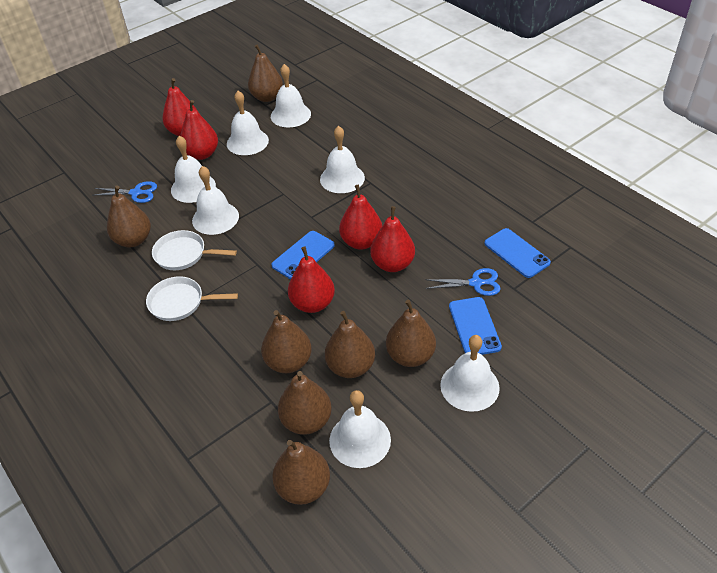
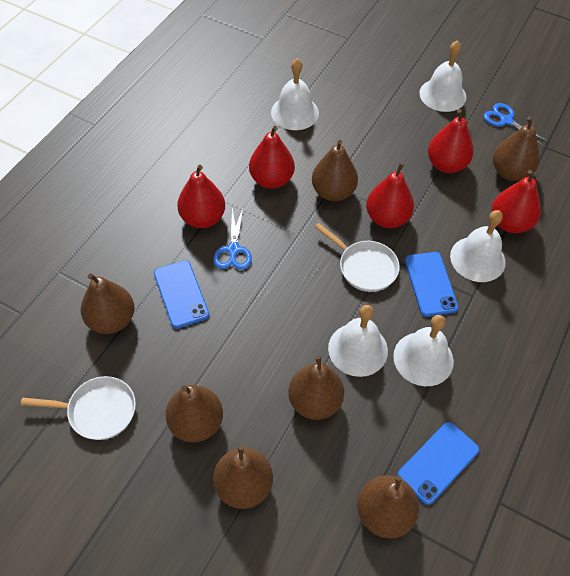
white bell: 7 -> 5

